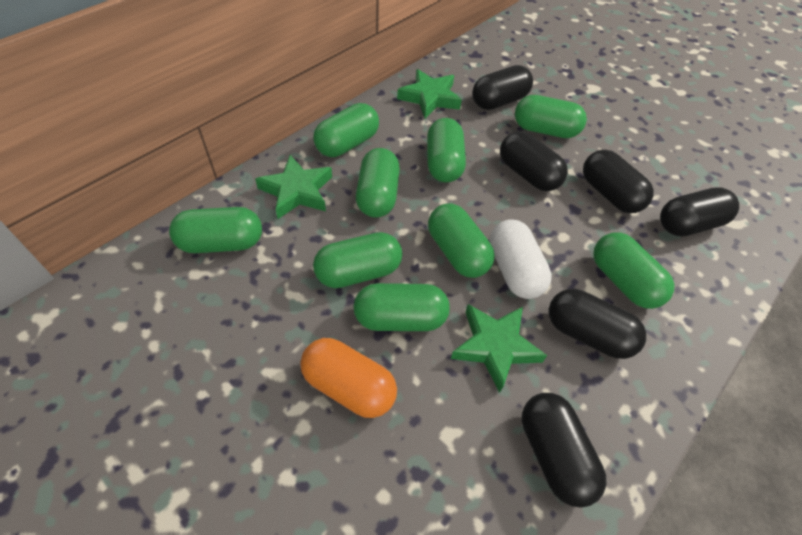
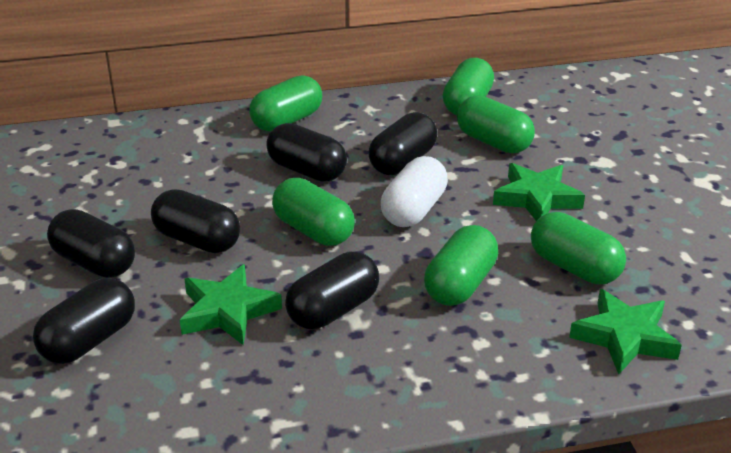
green capsule: 9 -> 6
orange capsule: 1 -> 0

